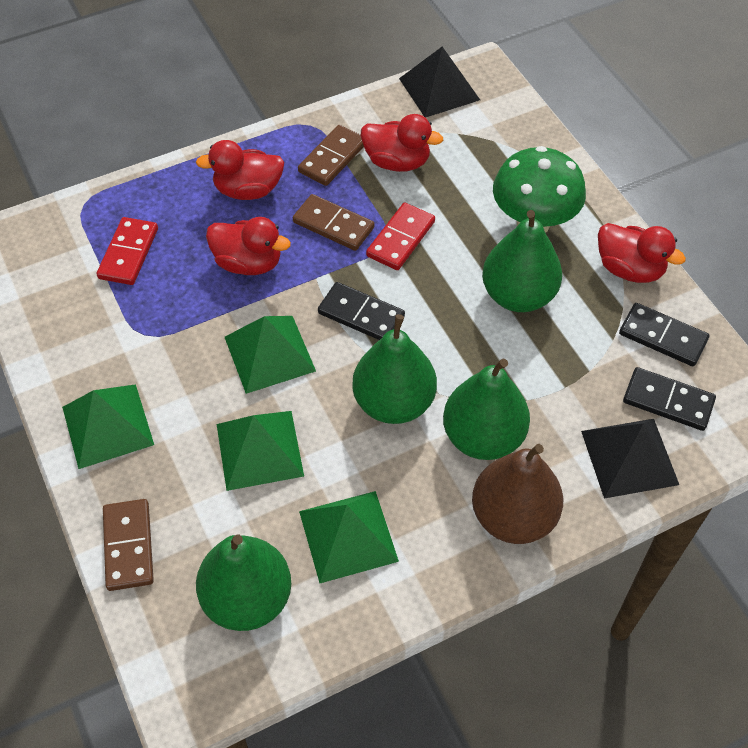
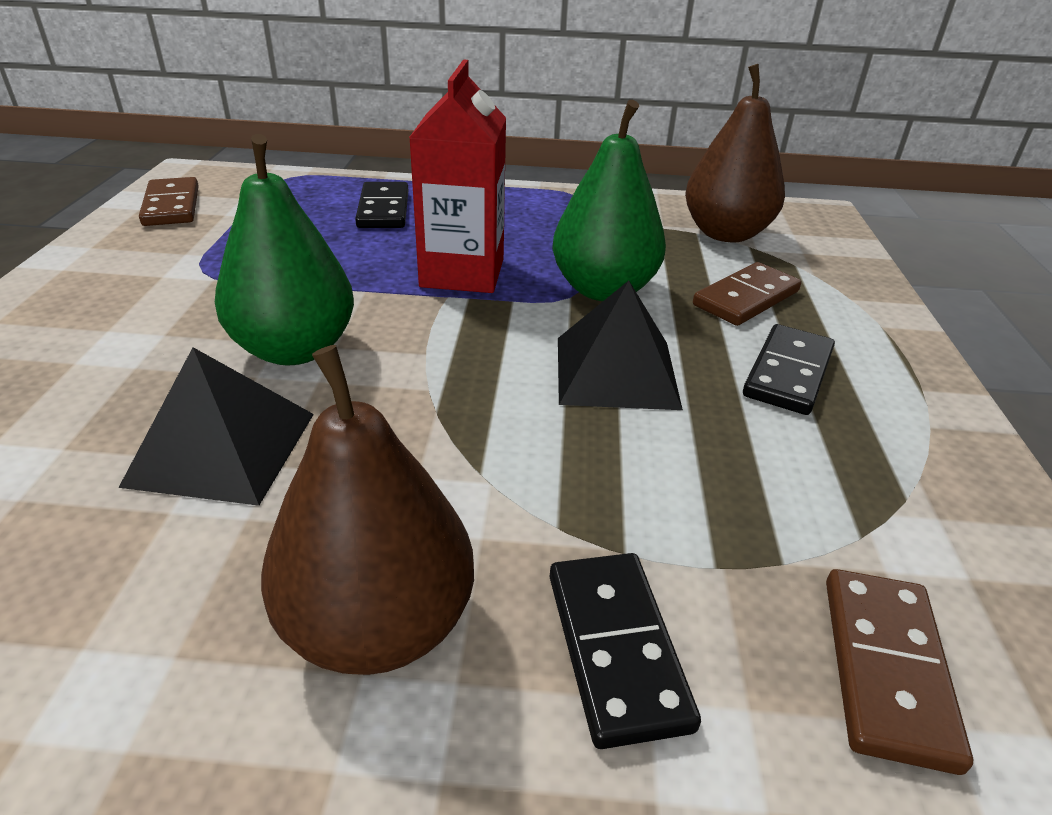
brown pear: 1 -> 2
green mushroom: 1 -> 0
green pear: 4 -> 2
green pyramid: 4 -> 0
red carton: 0 -> 1
red domino: 2 -> 0
red duck: 4 -> 0

